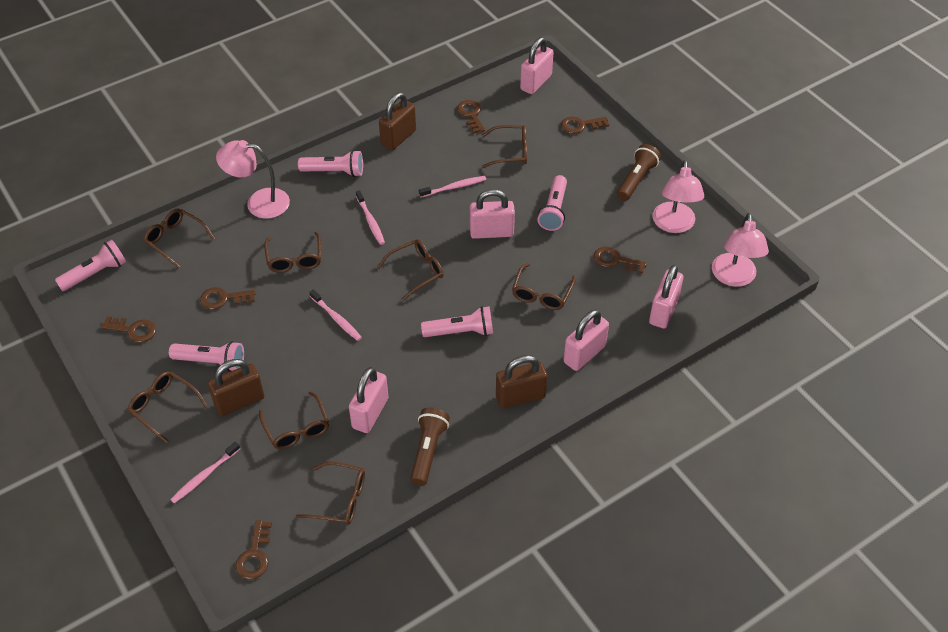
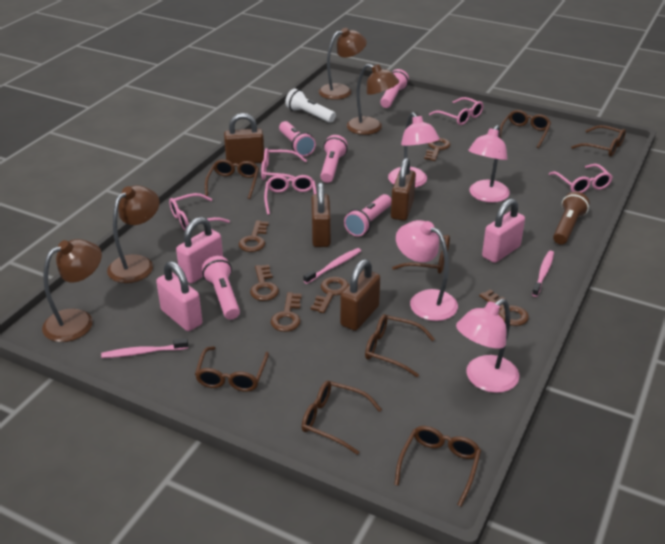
brown flashlight: 2 -> 1
brown lamp: 0 -> 4
brown padlock: 3 -> 4
pink glasses: 0 -> 5
pink lamp: 3 -> 4
pink padlock: 5 -> 3
pink toothbrush: 4 -> 3
white flashlight: 0 -> 1

